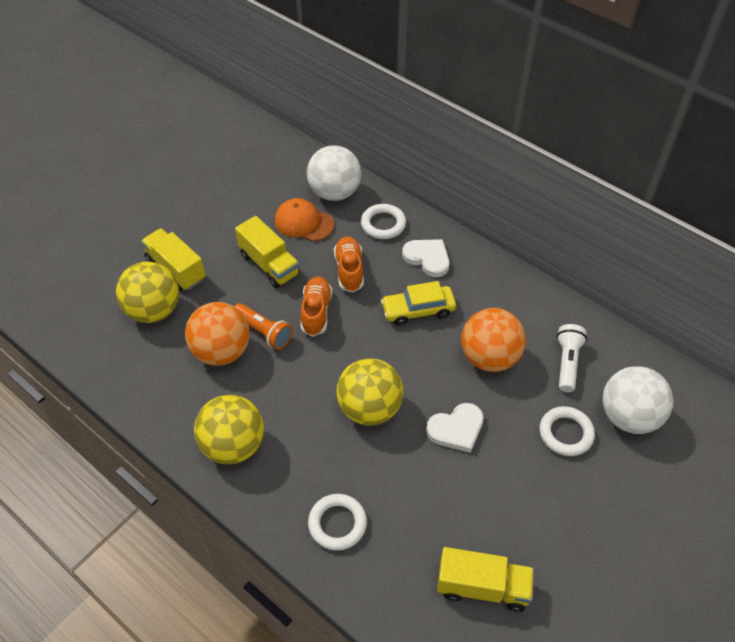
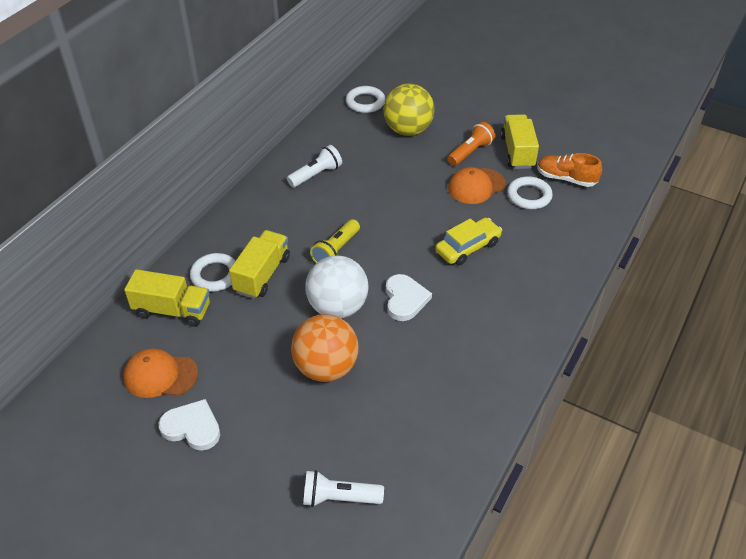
orange ball: 2 -> 1
orange cap: 1 -> 2
orange shoe: 2 -> 1
white ball: 2 -> 1
white flashlight: 1 -> 2
yellow ball: 3 -> 1
yellow flashlight: 0 -> 1

